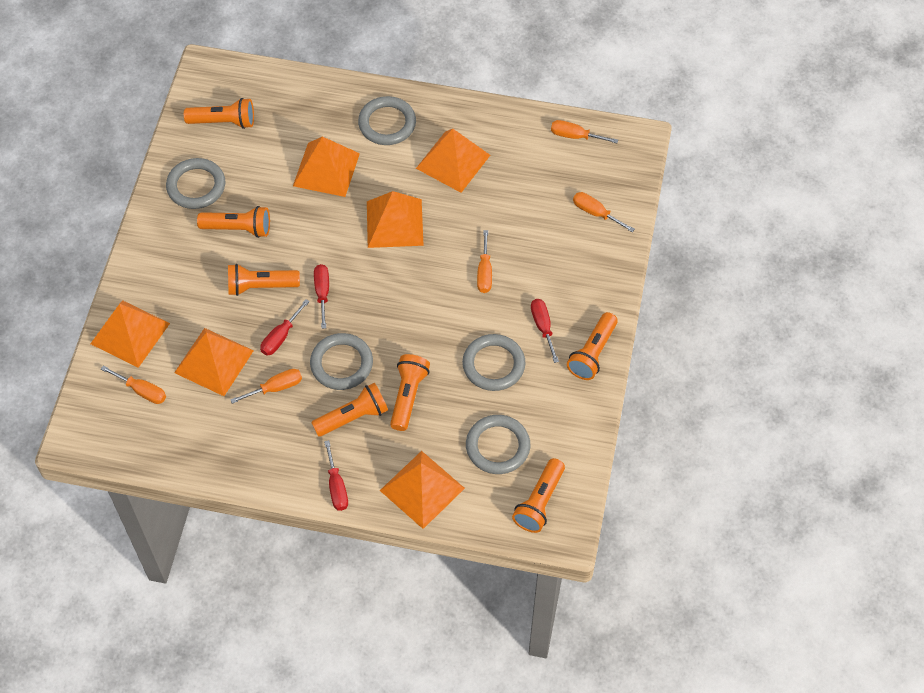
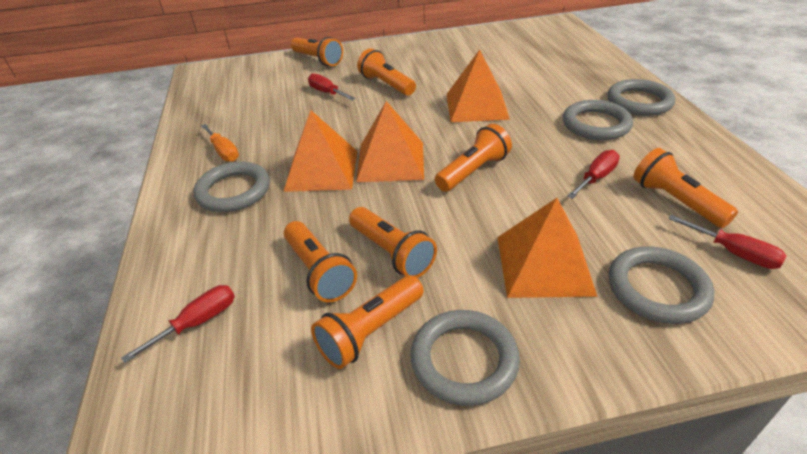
orange pyramid: 6 -> 4
orange screwdriver: 5 -> 1

